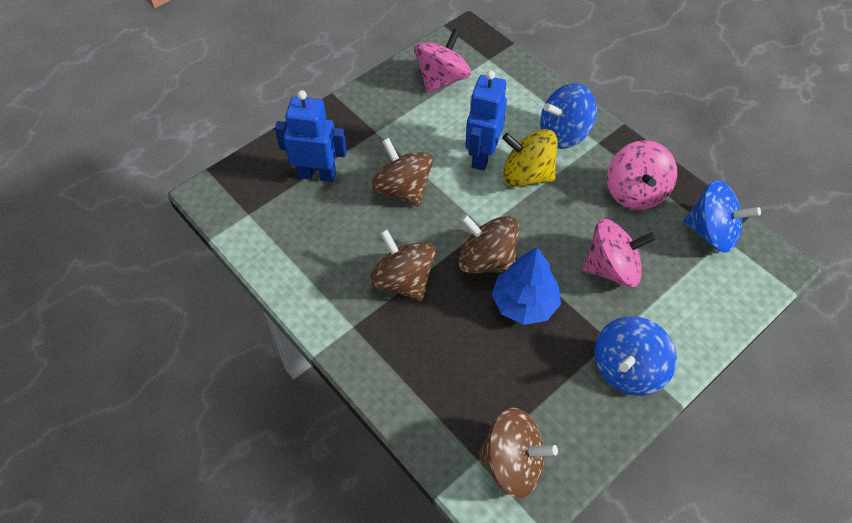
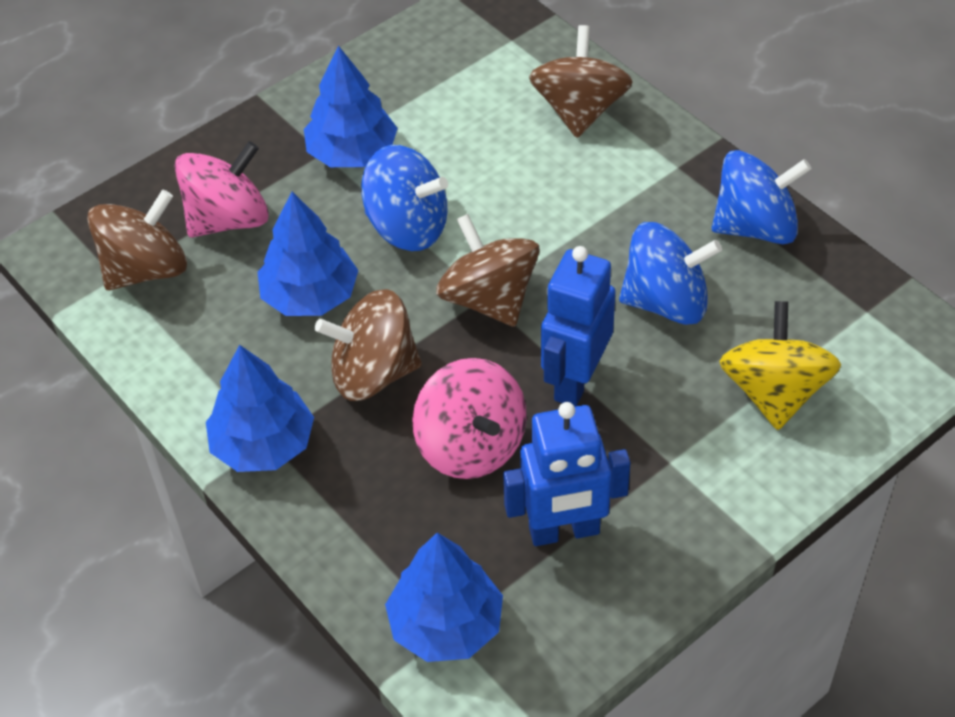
blue tree: 1 -> 4
pink spinning top: 3 -> 2

